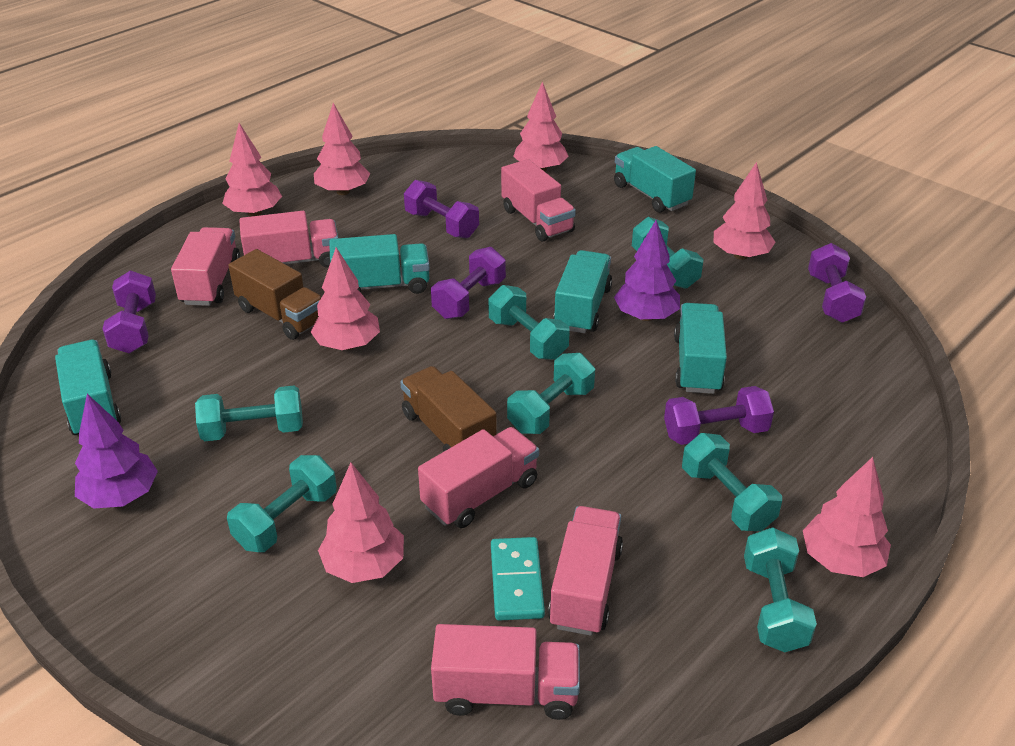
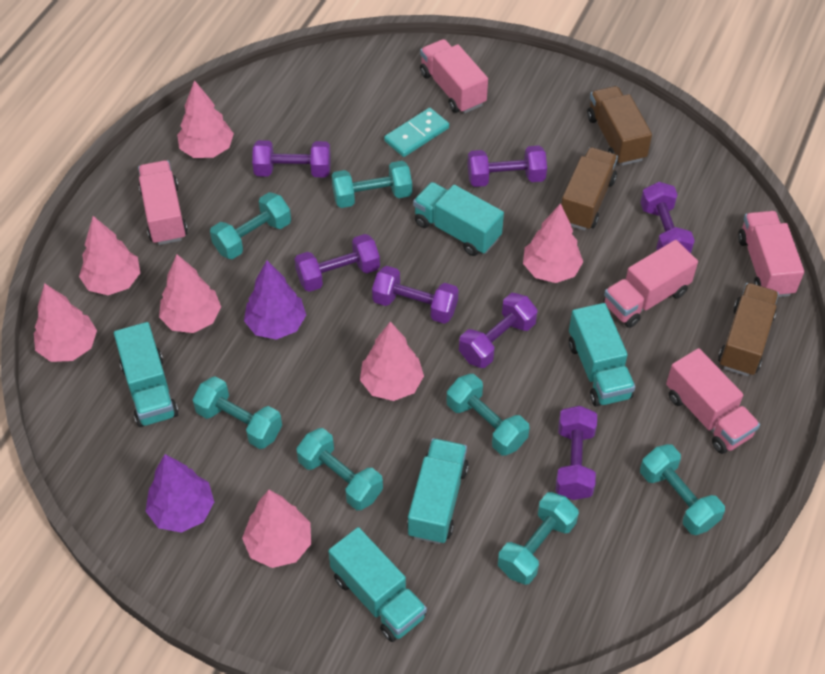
brown truck: 2 -> 3
pink truck: 6 -> 5
purple dumbbell: 5 -> 7

